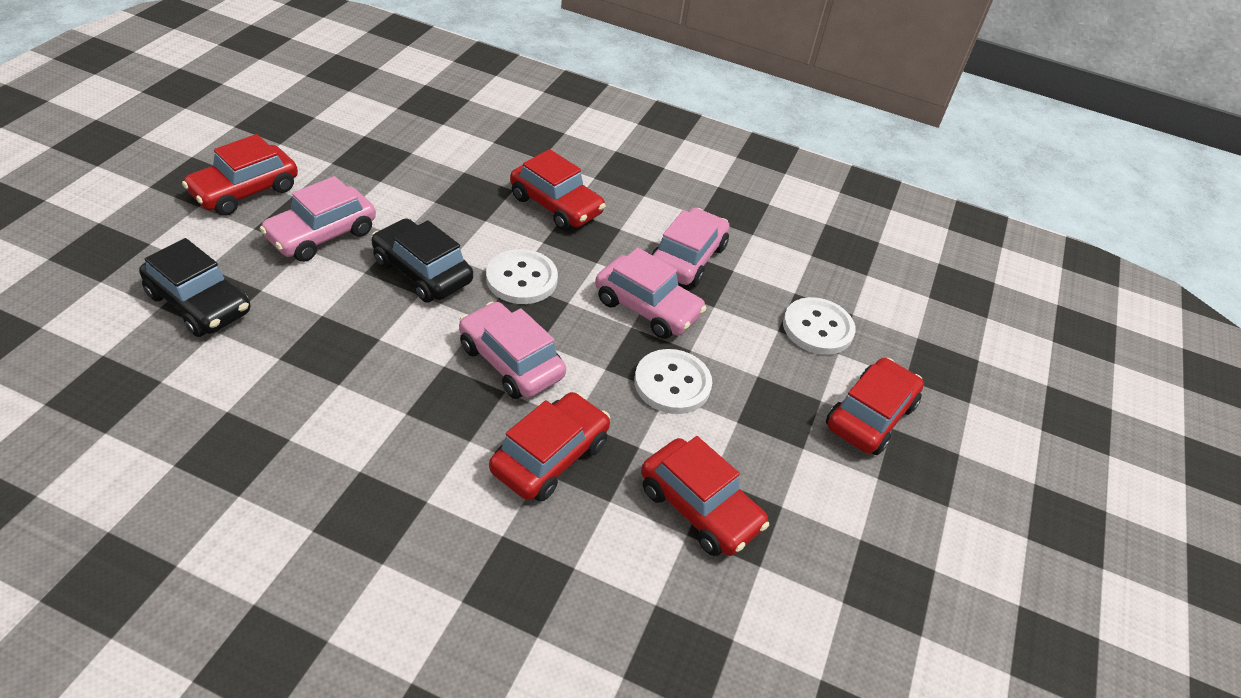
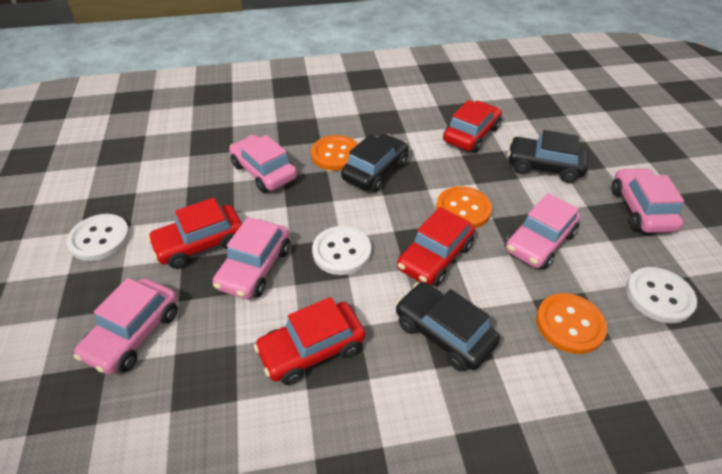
black car: 2 -> 3
orange button: 0 -> 3
pink car: 4 -> 5
red car: 5 -> 4

